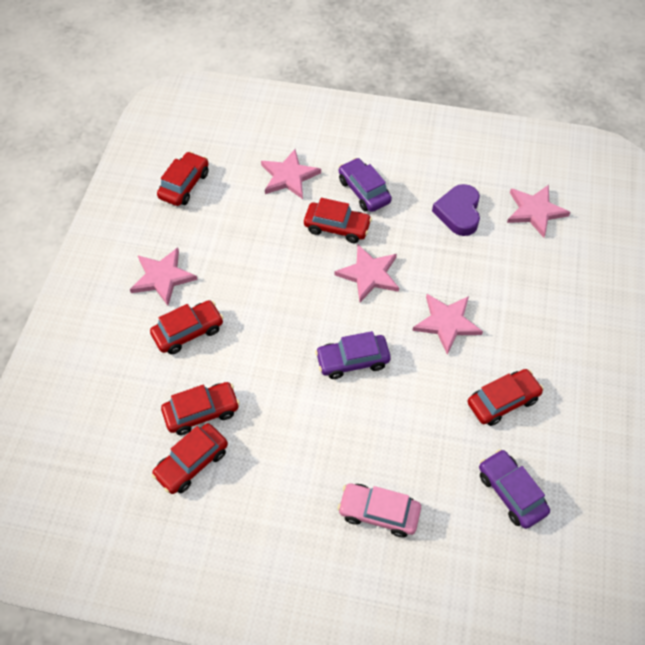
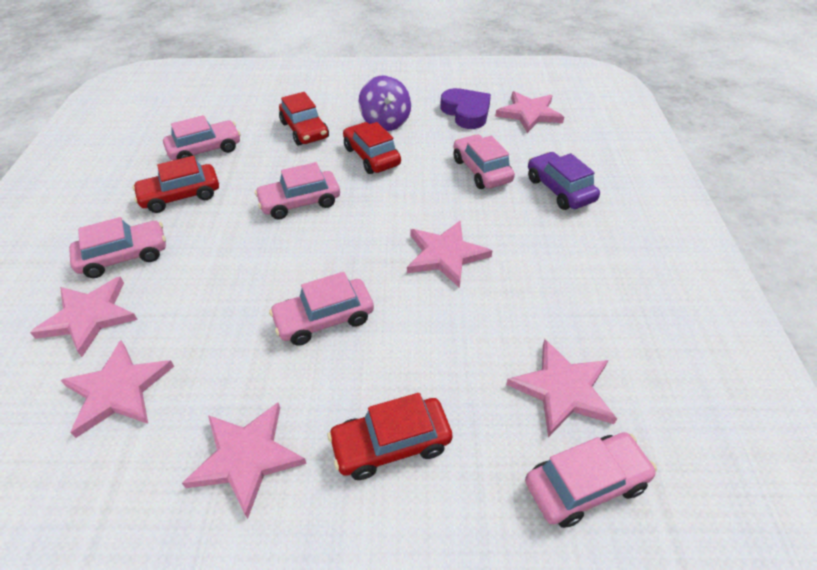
pink car: 1 -> 6
pink star: 5 -> 6
purple car: 3 -> 1
purple spinning top: 0 -> 1
red car: 6 -> 4

